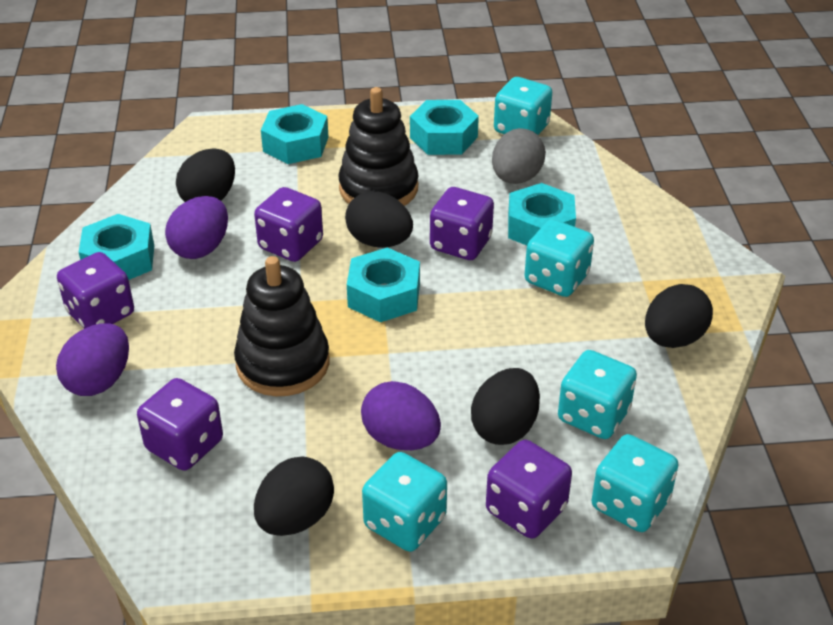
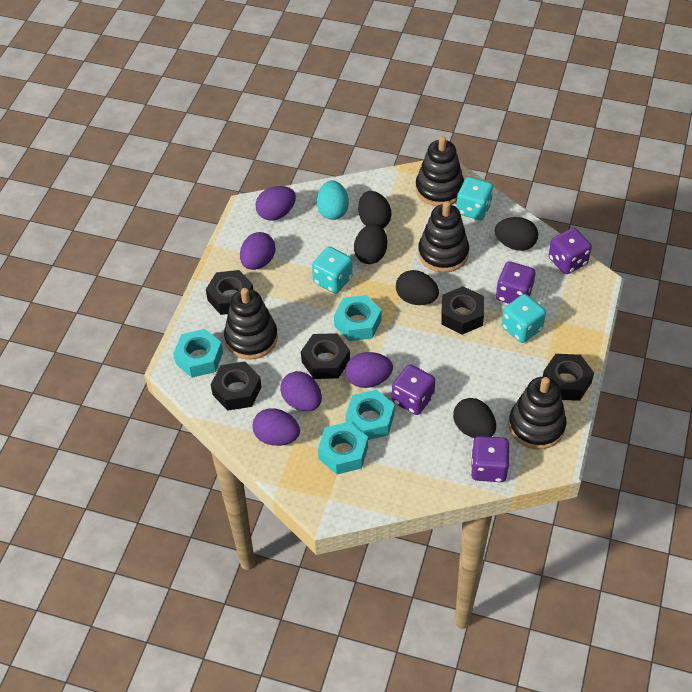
black nut: 0 -> 5
black stacking toy: 2 -> 4
grey egg: 1 -> 0
purple dice: 5 -> 4
purple egg: 3 -> 5
turquoise dice: 5 -> 3
turquoise egg: 0 -> 1
turquoise nut: 5 -> 4

